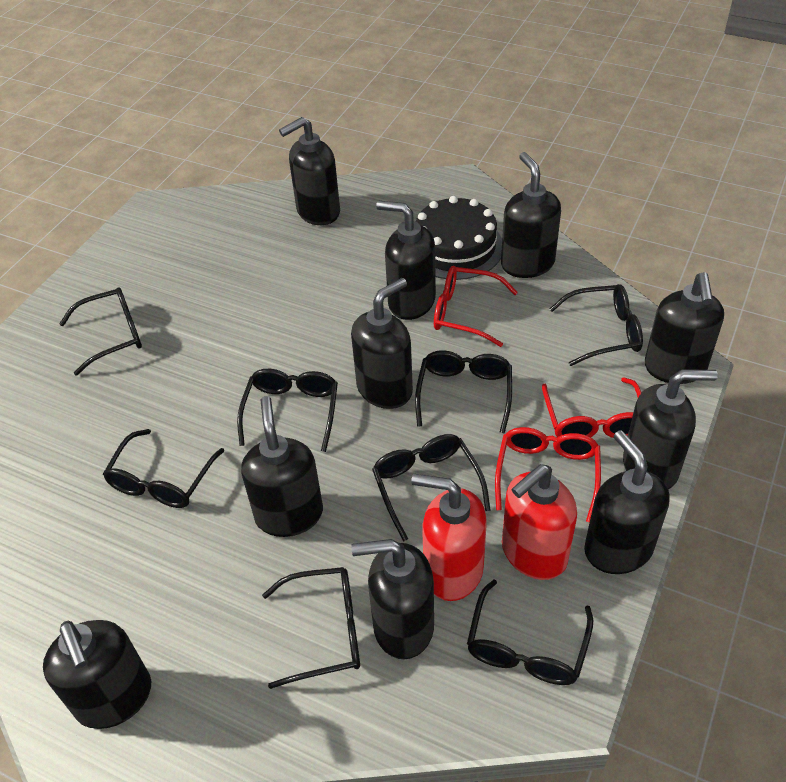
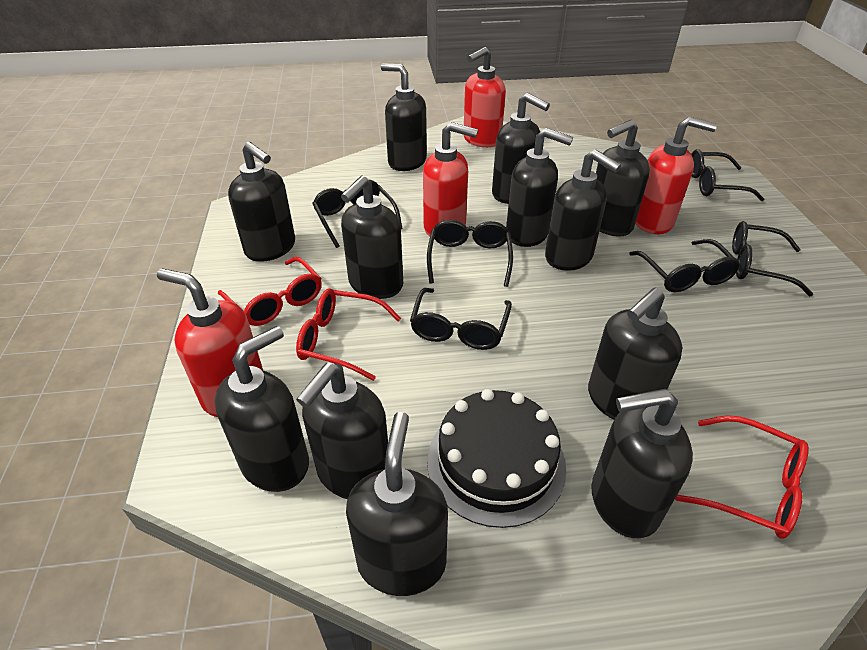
black glasses: 8 -> 6
black soap dispenser: 10 -> 12
red soap dispenser: 2 -> 4

